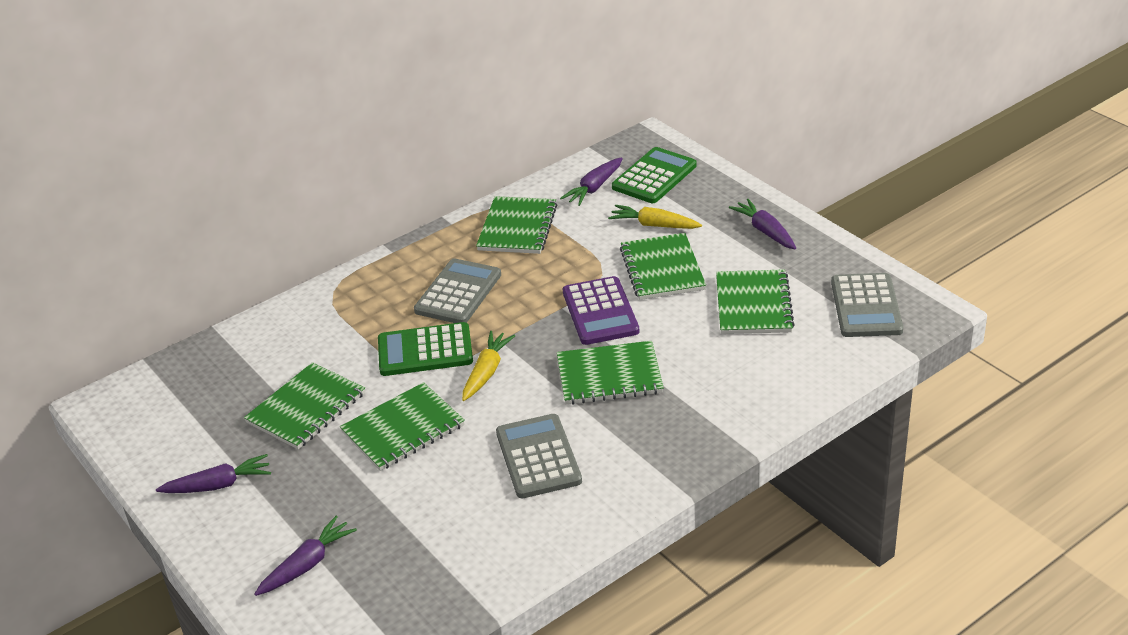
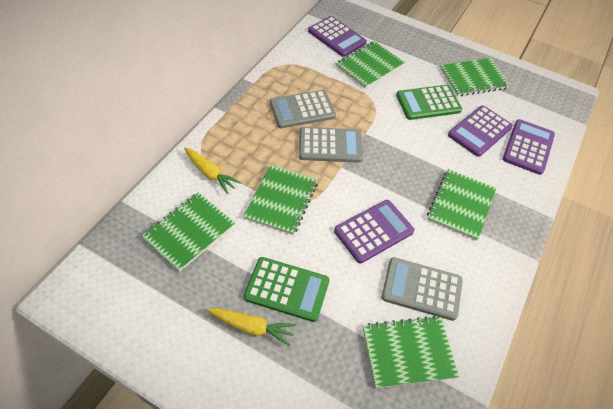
purple calculator: 1 -> 4
purple carrot: 4 -> 0

